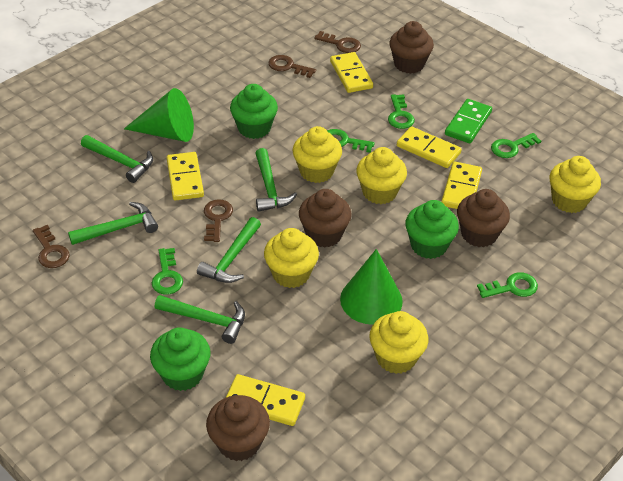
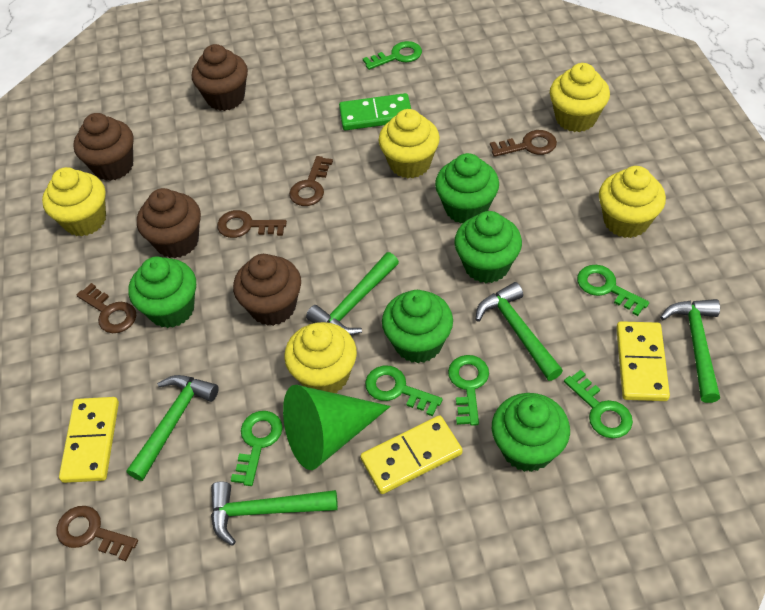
brown key: 4 -> 5
green cone: 2 -> 1
green cupcake: 3 -> 5
green key: 5 -> 6
yellow domino: 5 -> 3

